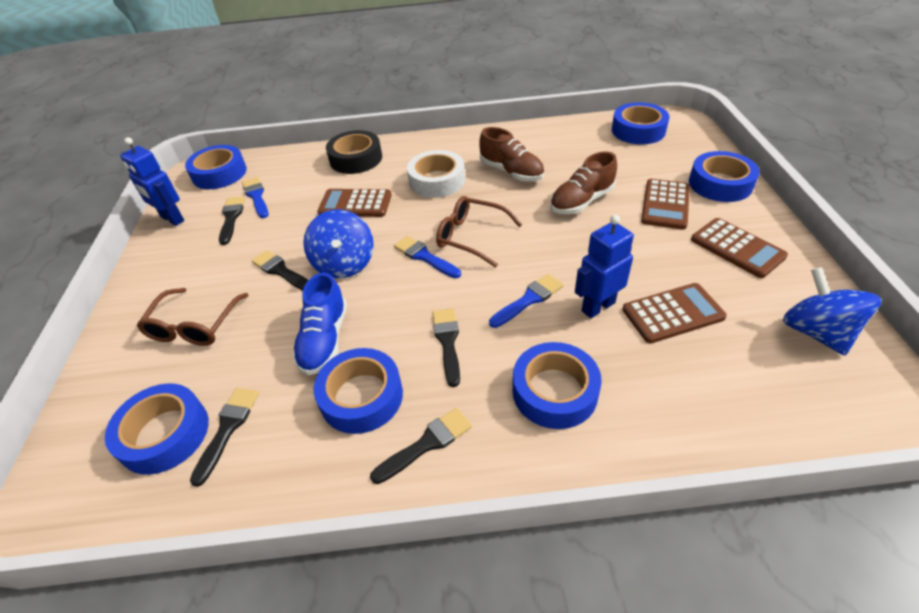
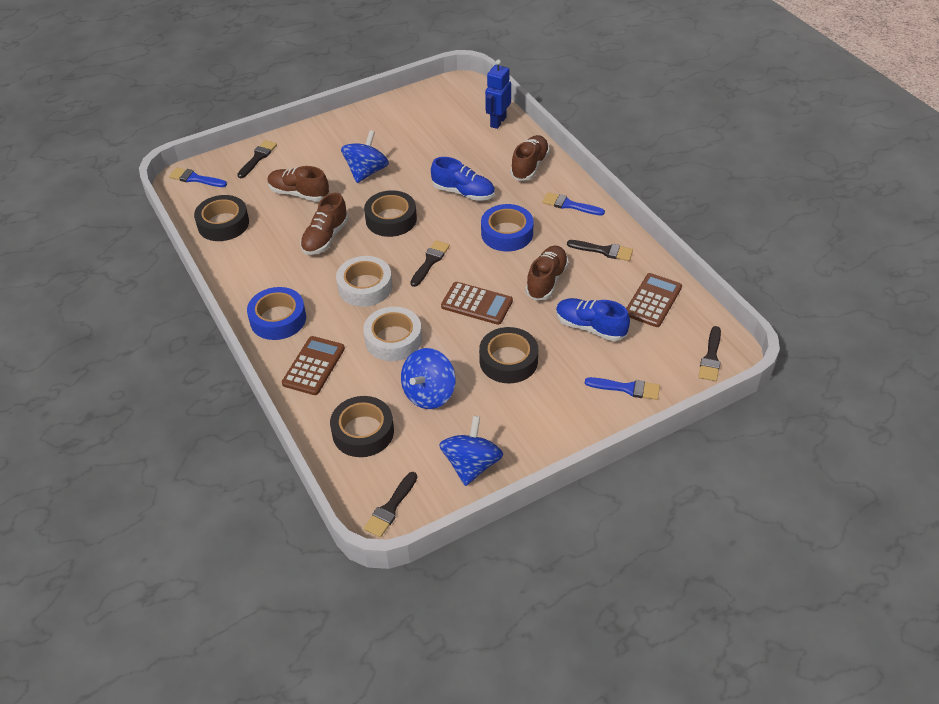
black tape: 1 -> 4
blue robot: 2 -> 1
blue shoe: 1 -> 2
blue spinning top: 2 -> 3
blue tape: 6 -> 2
brown calculator: 4 -> 3
brown glasses: 2 -> 0
brown shoe: 2 -> 4
white tape: 1 -> 2

